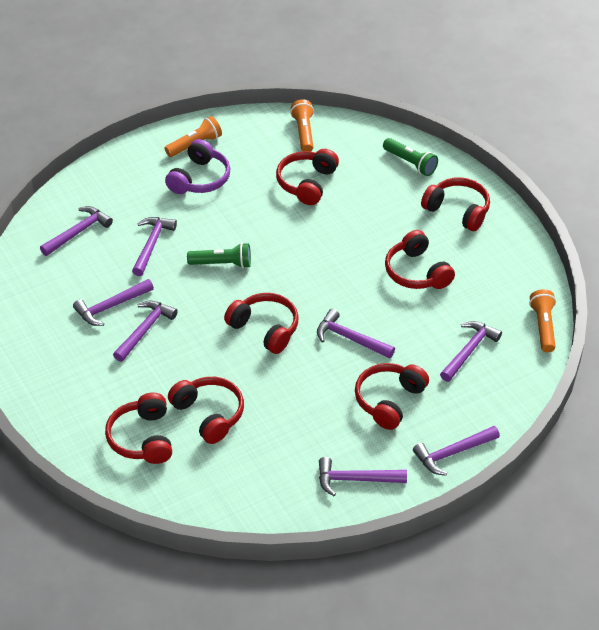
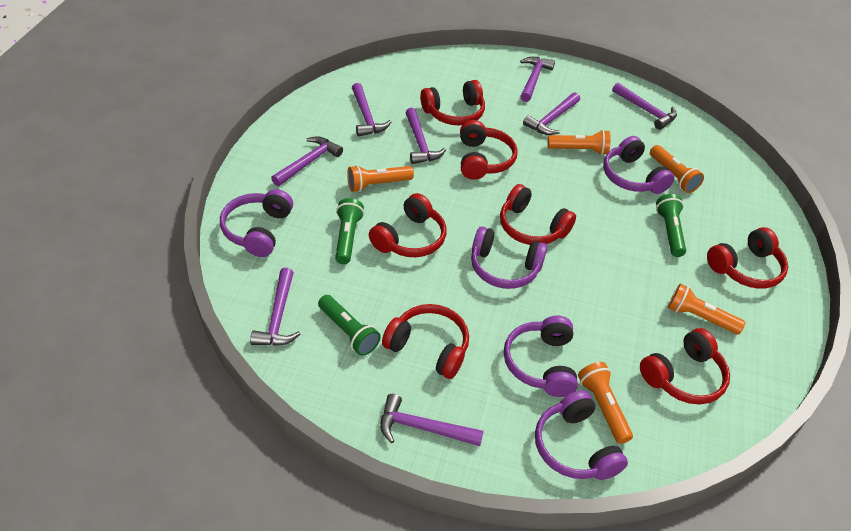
green flashlight: 2 -> 3
orange flashlight: 3 -> 5
purple headphones: 1 -> 5

